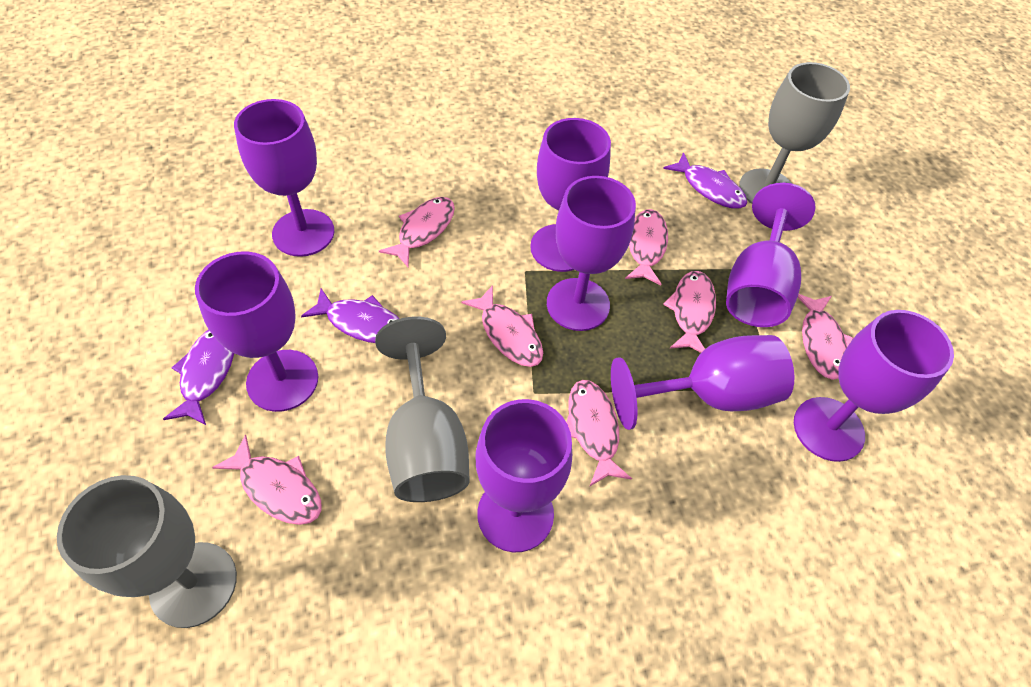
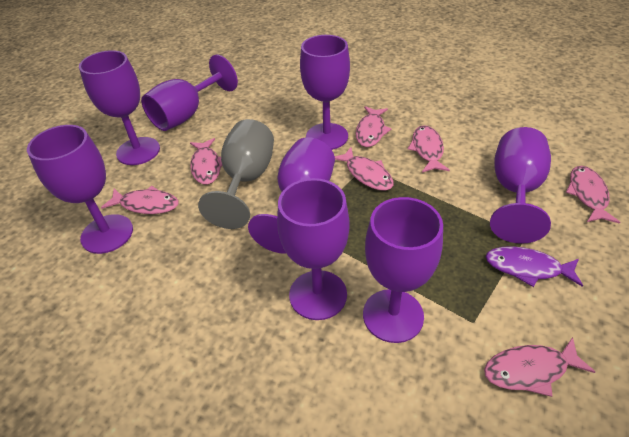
grey goblet: 3 -> 1
purple fish: 3 -> 1

